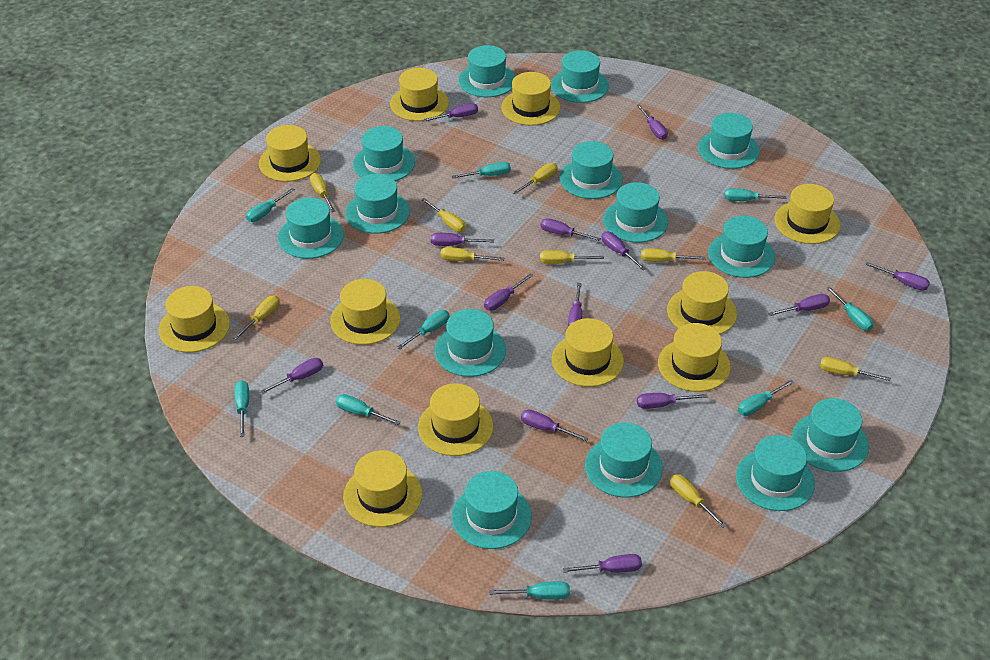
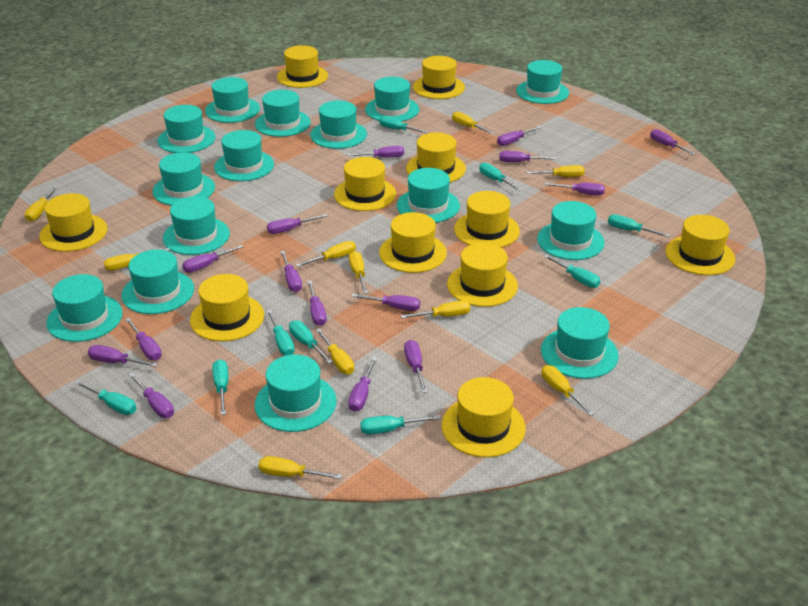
purple screwdriver: 13 -> 15
turquoise hat: 14 -> 15
yellow screwdriver: 9 -> 10

